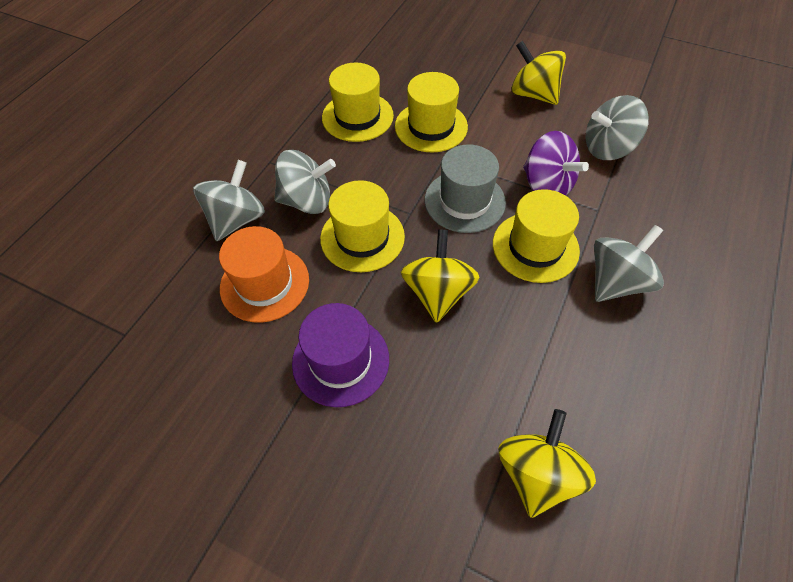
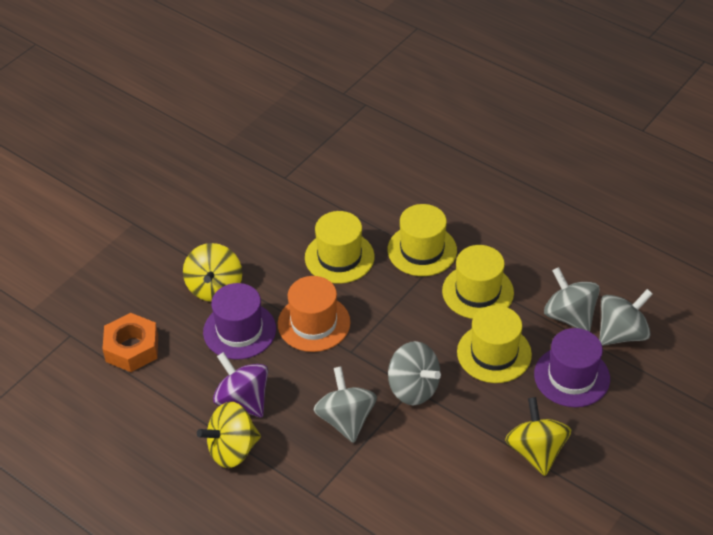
grey hat: 1 -> 0
orange nut: 0 -> 1
purple hat: 1 -> 2

